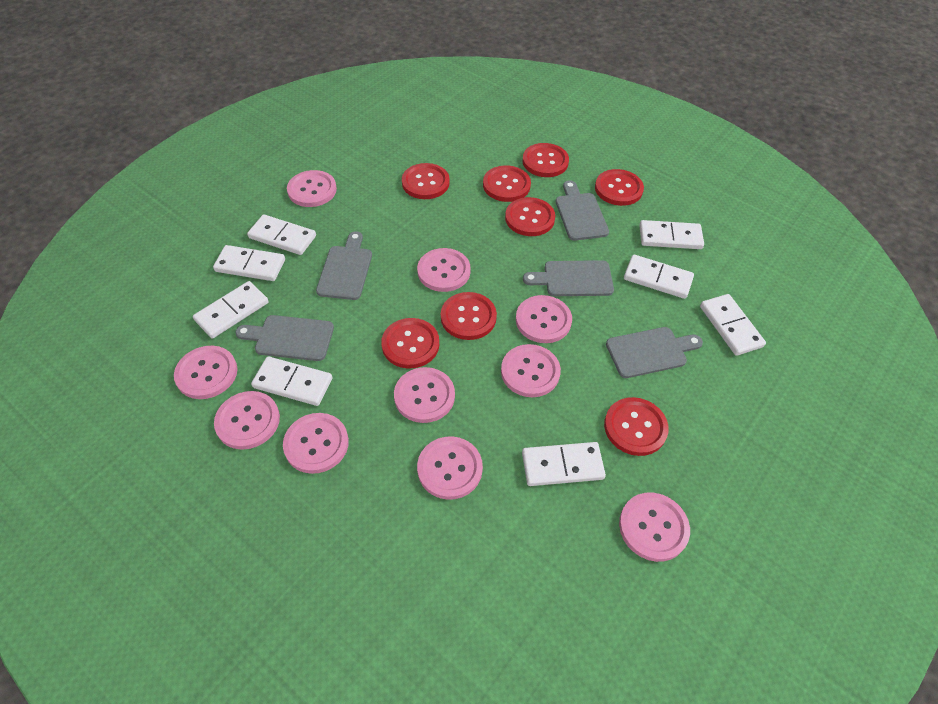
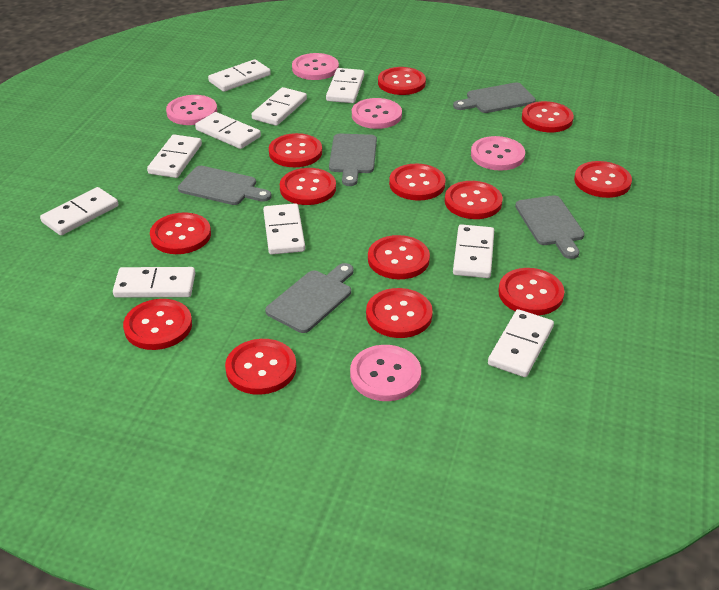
pink button: 10 -> 5
red button: 8 -> 13
white domino: 8 -> 10

